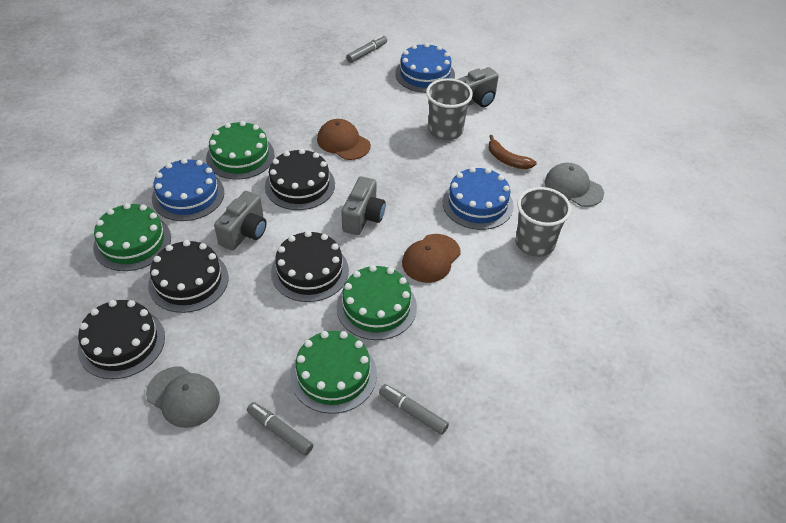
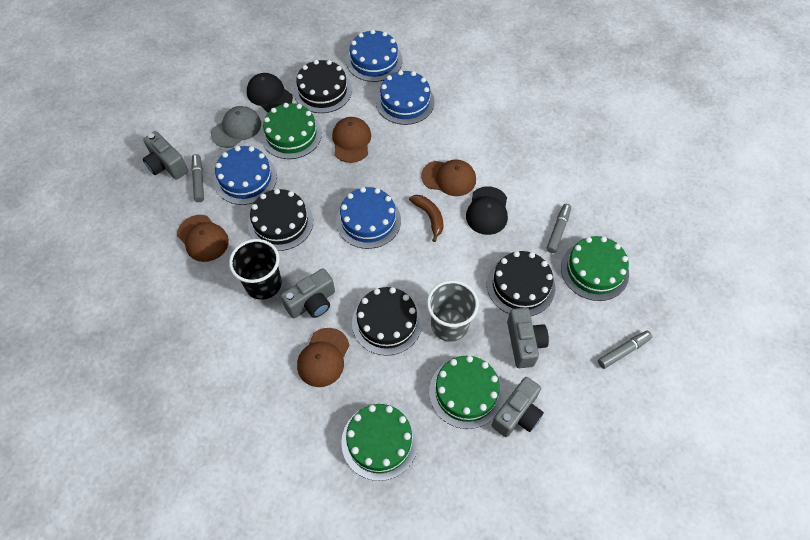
black cap: 0 -> 2
black cup: 0 -> 1
blue cake: 3 -> 4
brown cap: 2 -> 4
grey camera: 3 -> 4
grey cap: 2 -> 1
grey cup: 2 -> 1

